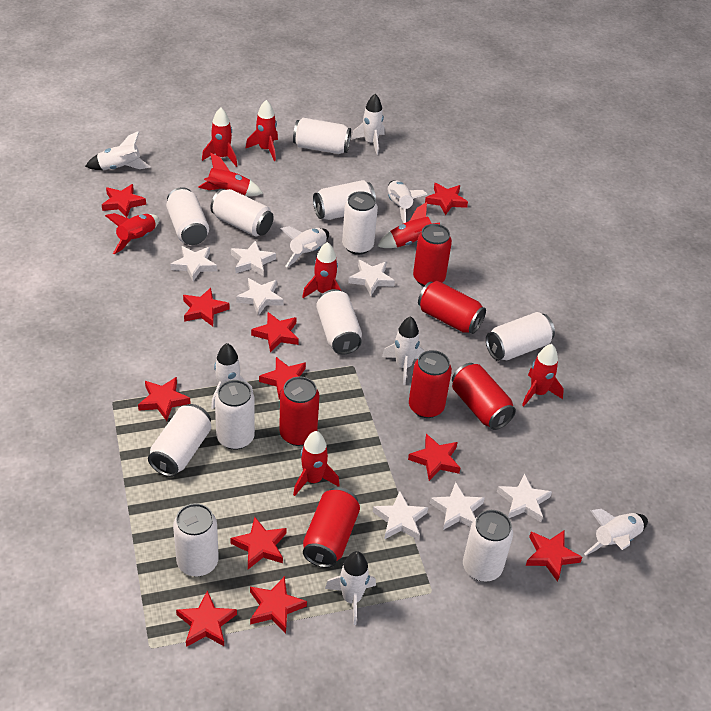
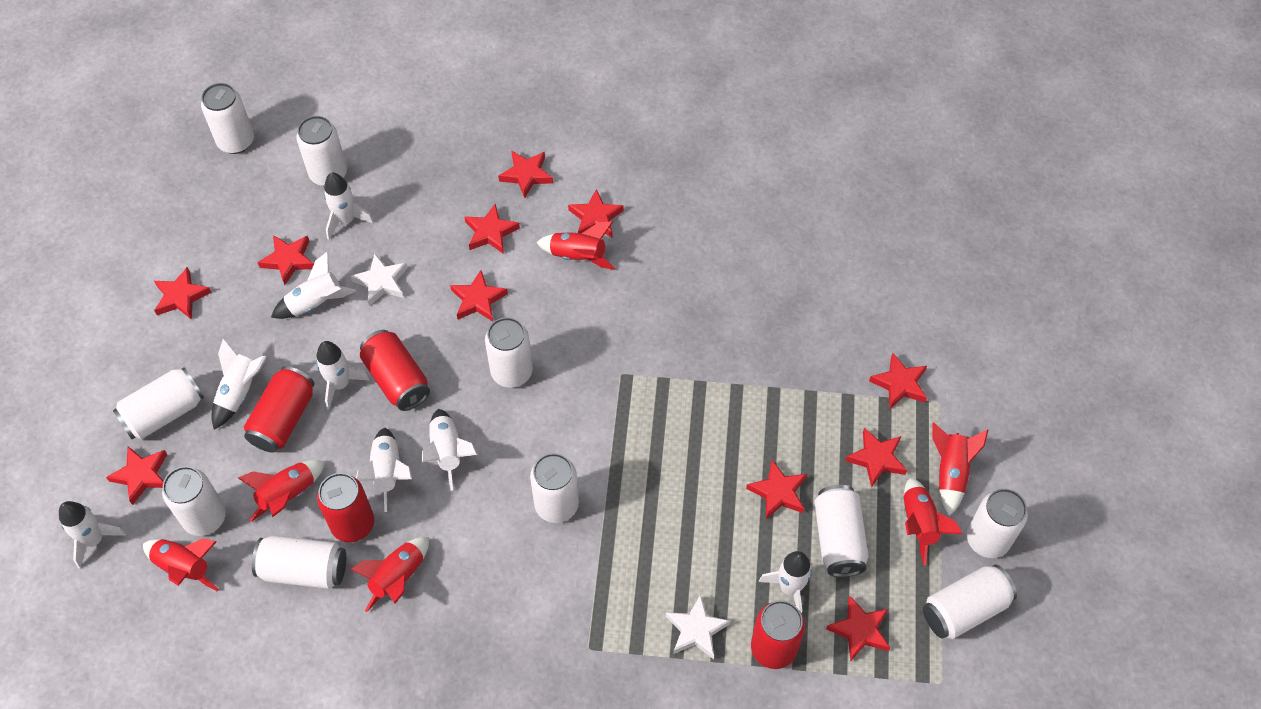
red can: 6 -> 4
red rocket: 8 -> 6
white can: 11 -> 10
white star: 7 -> 2

